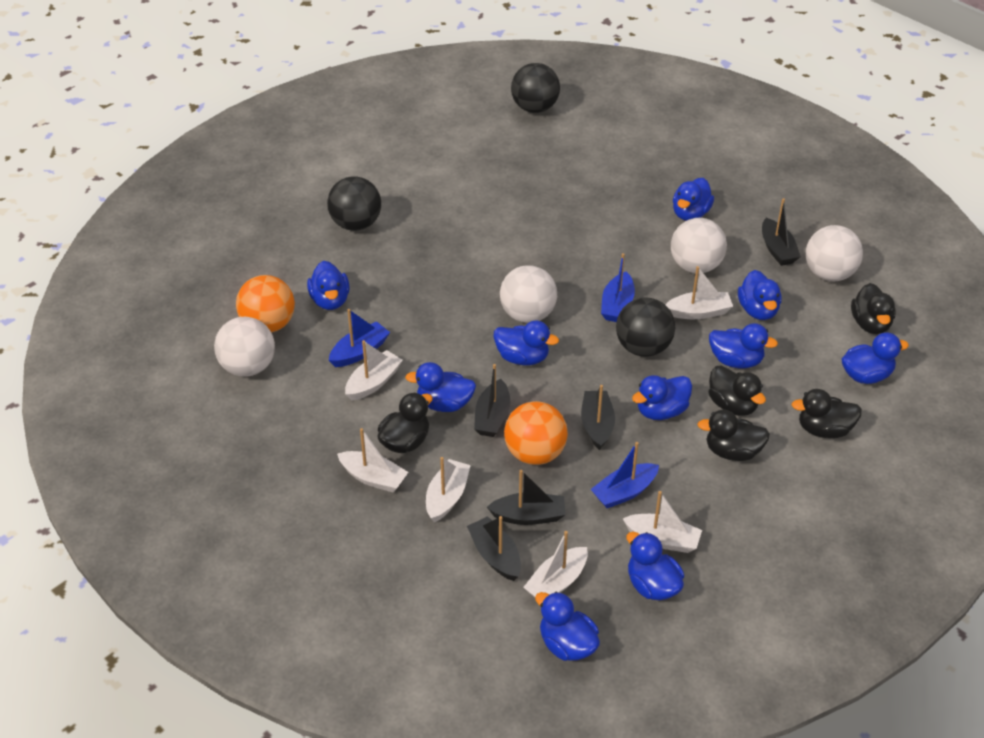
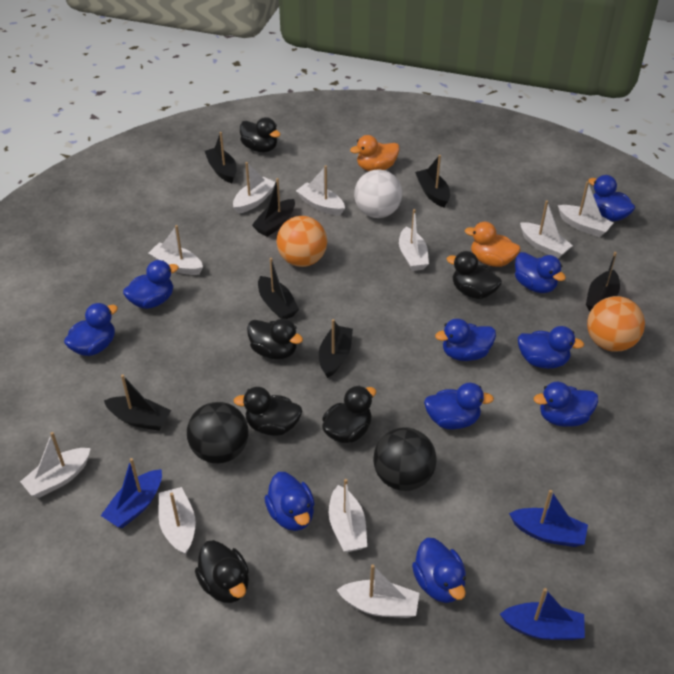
black ball: 3 -> 2
black boat: 5 -> 7
black duck: 5 -> 6
orange duck: 0 -> 2
white ball: 4 -> 1
white boat: 6 -> 10

